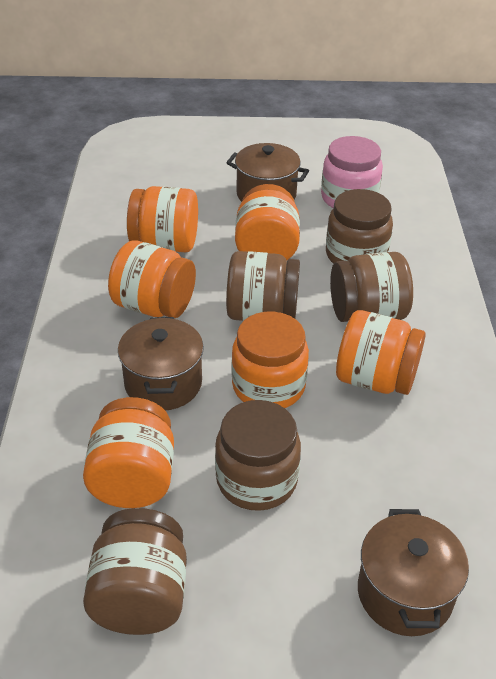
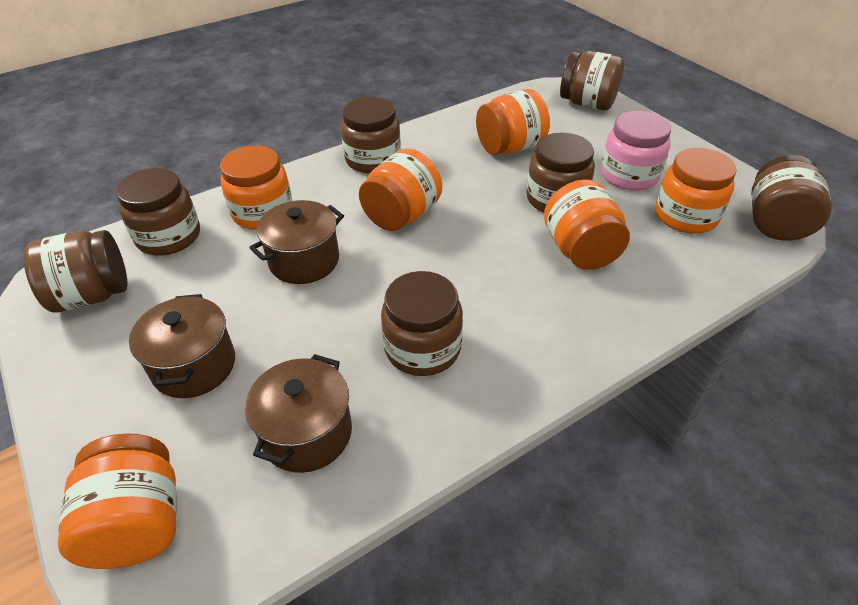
brown jar: 5 -> 7

